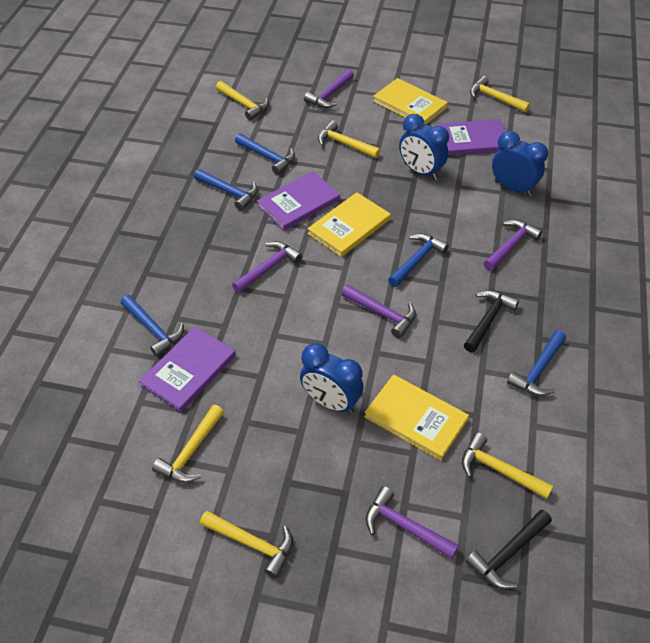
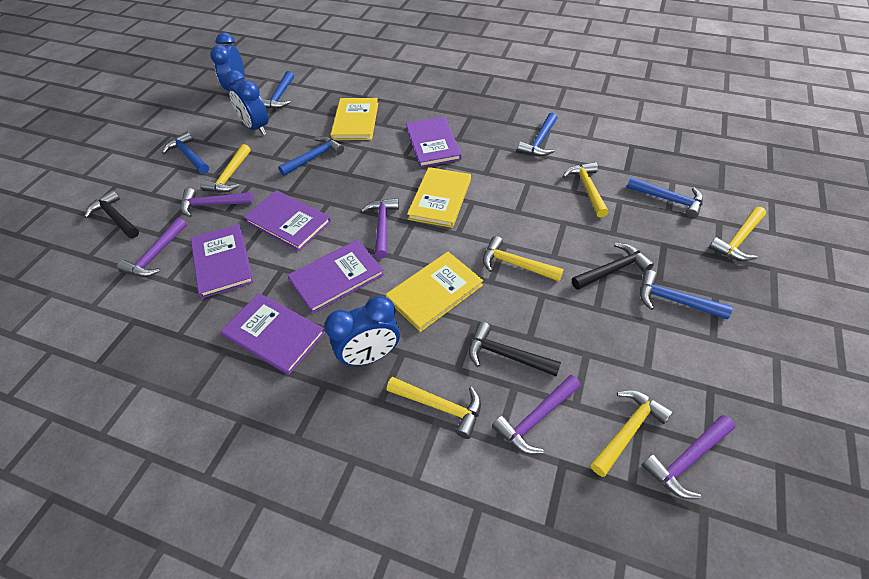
black hammer: 2 -> 3
blue hammer: 5 -> 6
purple book: 3 -> 5

